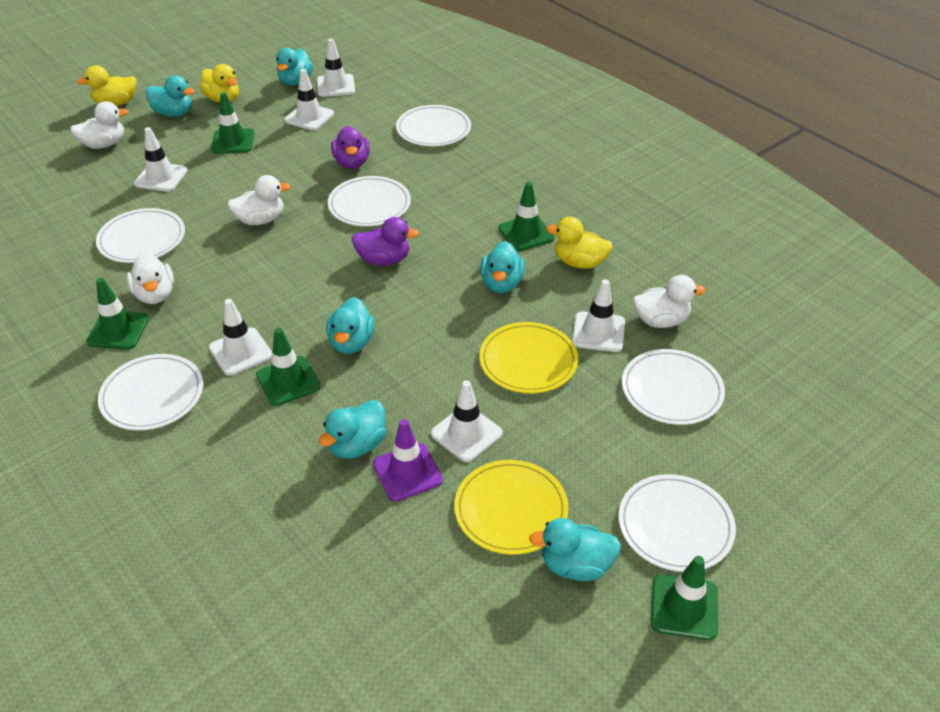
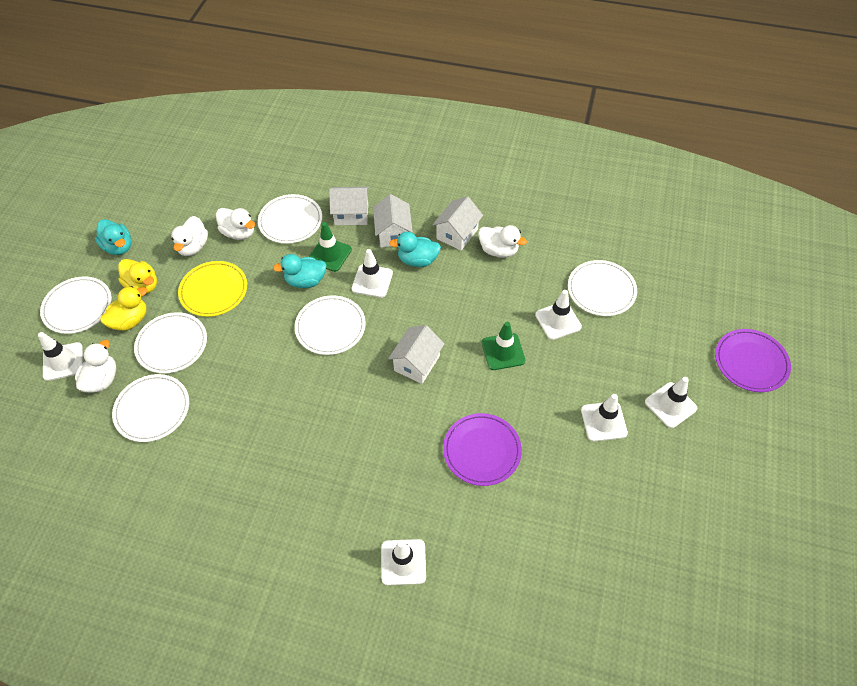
green traffic cone: 5 -> 2
purple duck: 2 -> 0
purple plate: 0 -> 2
purple traffic cone: 1 -> 0
turquoise duck: 6 -> 3
white house: 0 -> 4
yellow duck: 3 -> 2
yellow plate: 2 -> 1

